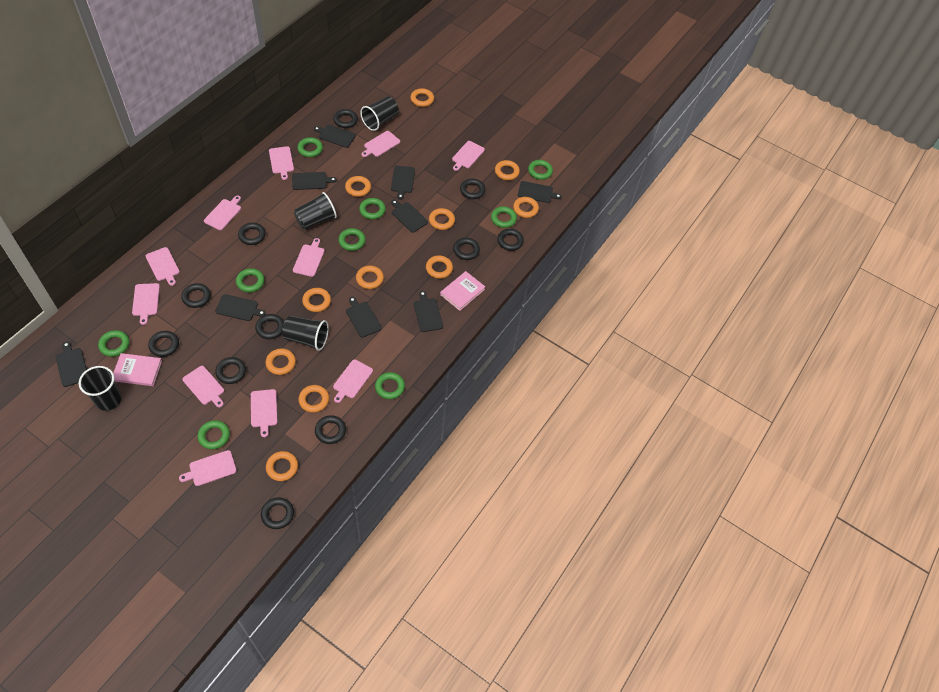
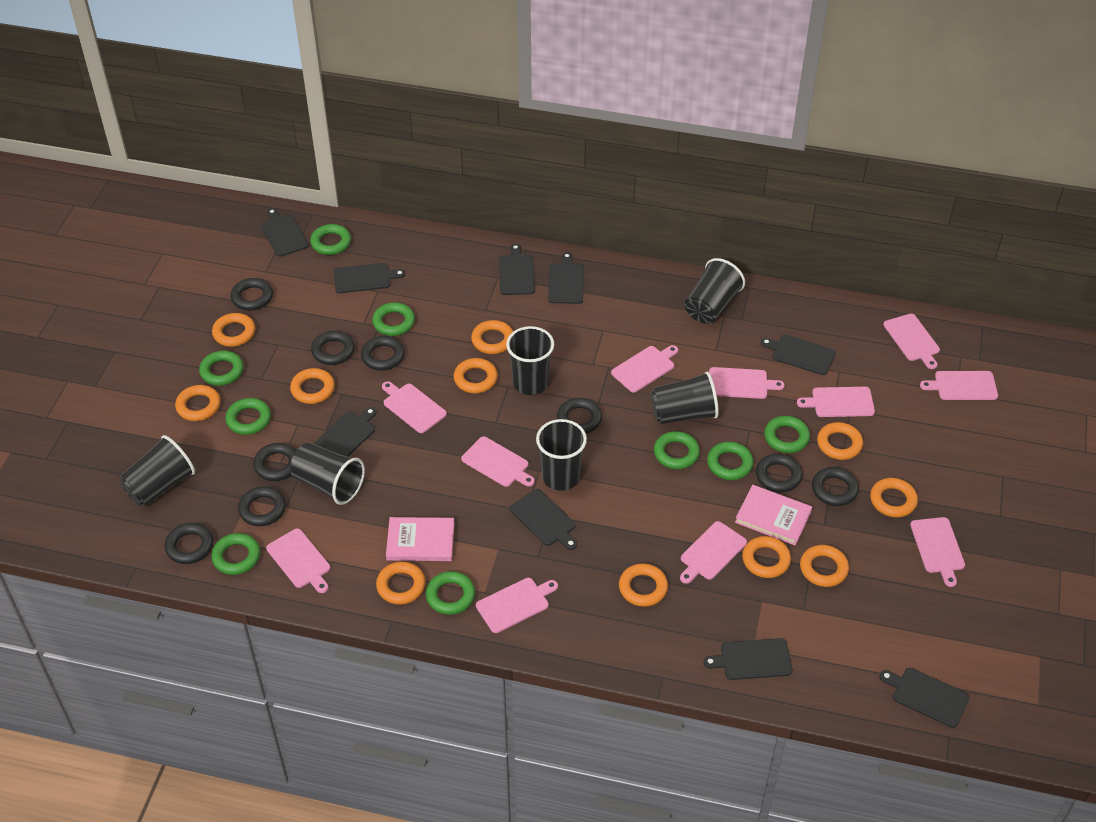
black cup: 4 -> 6
black ring: 11 -> 9

